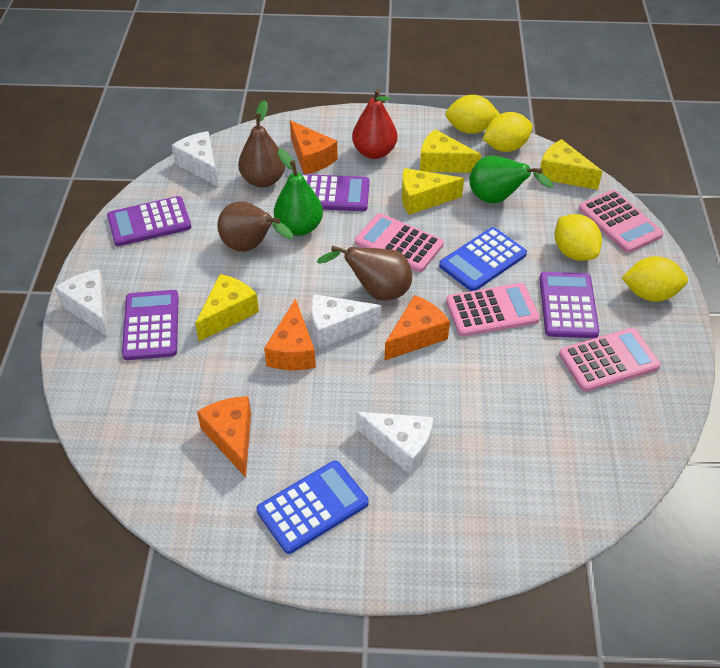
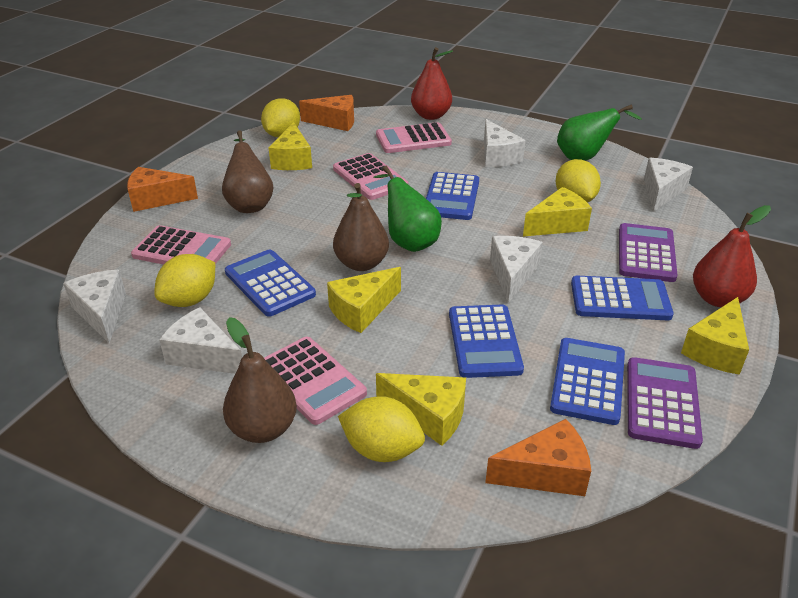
blue calculator: 2 -> 5
orange cheese: 4 -> 3
purple calculator: 4 -> 2
red pear: 1 -> 2
white cheese: 4 -> 5
yellow cheese: 4 -> 5

